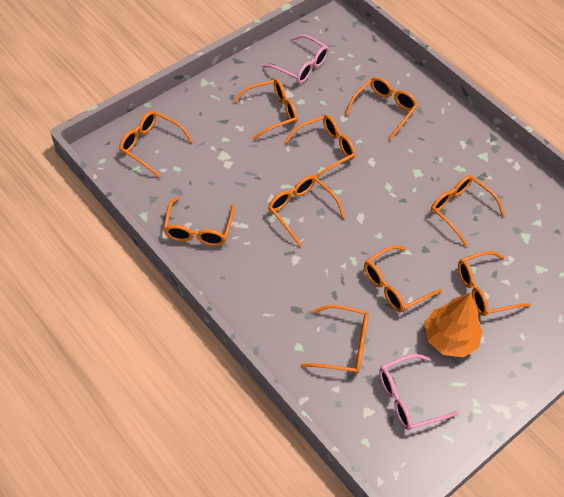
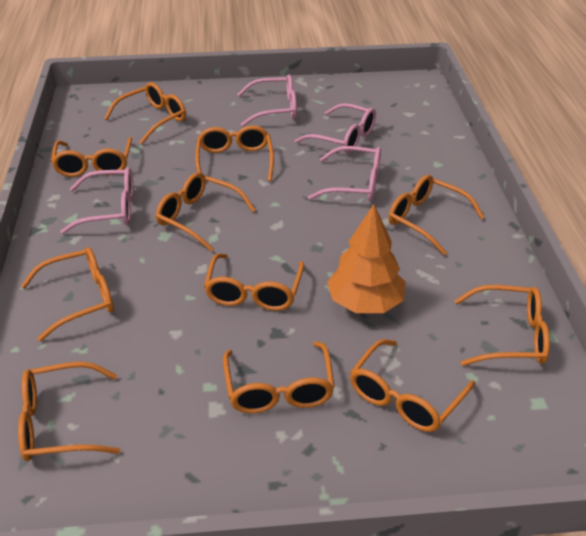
orange glasses: 10 -> 11
pink glasses: 2 -> 4

